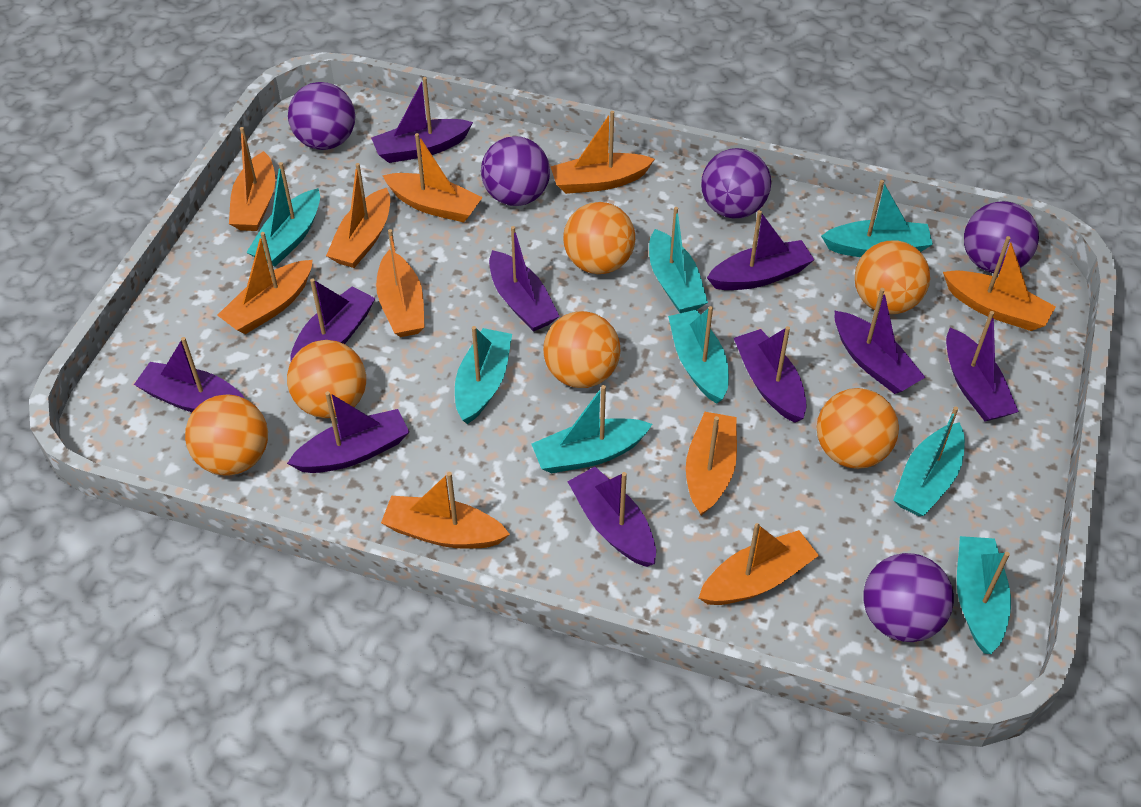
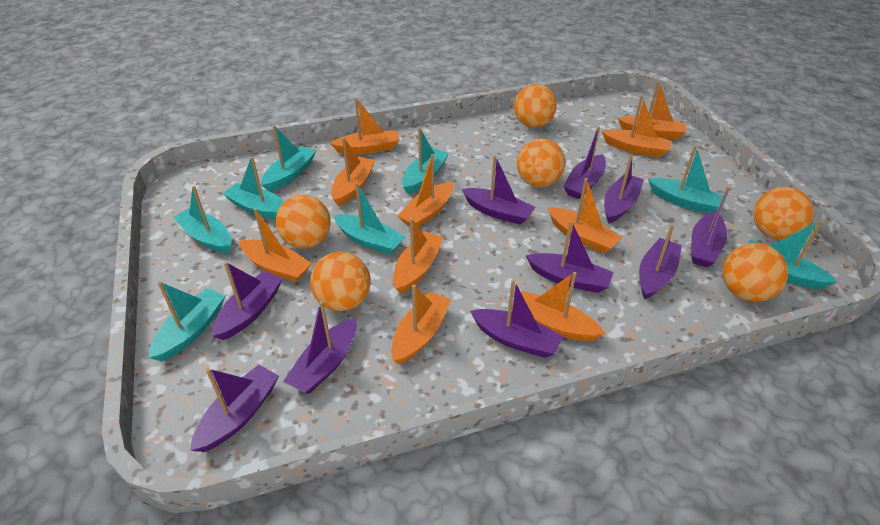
purple ball: 5 -> 0

